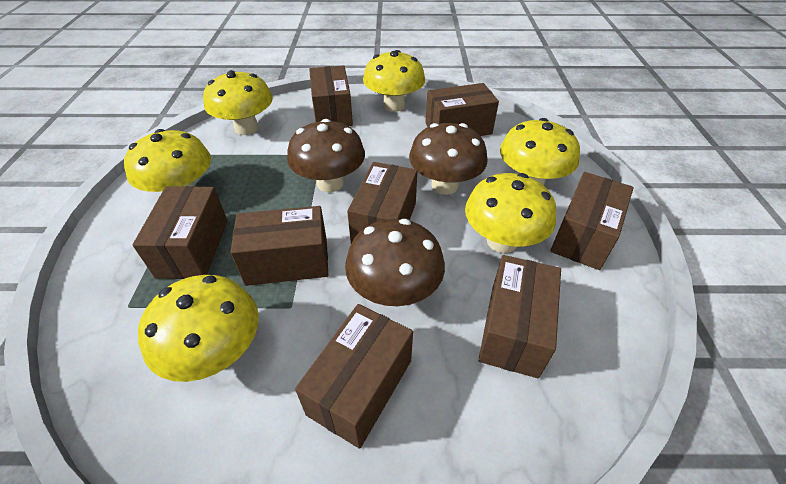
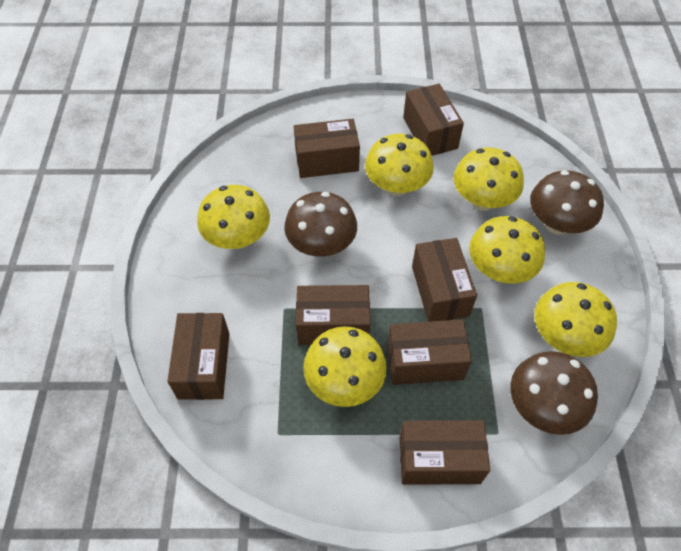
brown box: 8 -> 7

